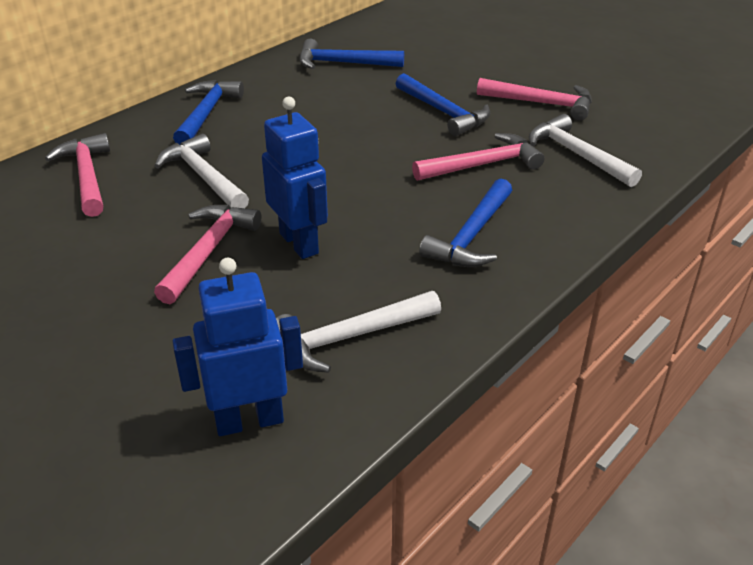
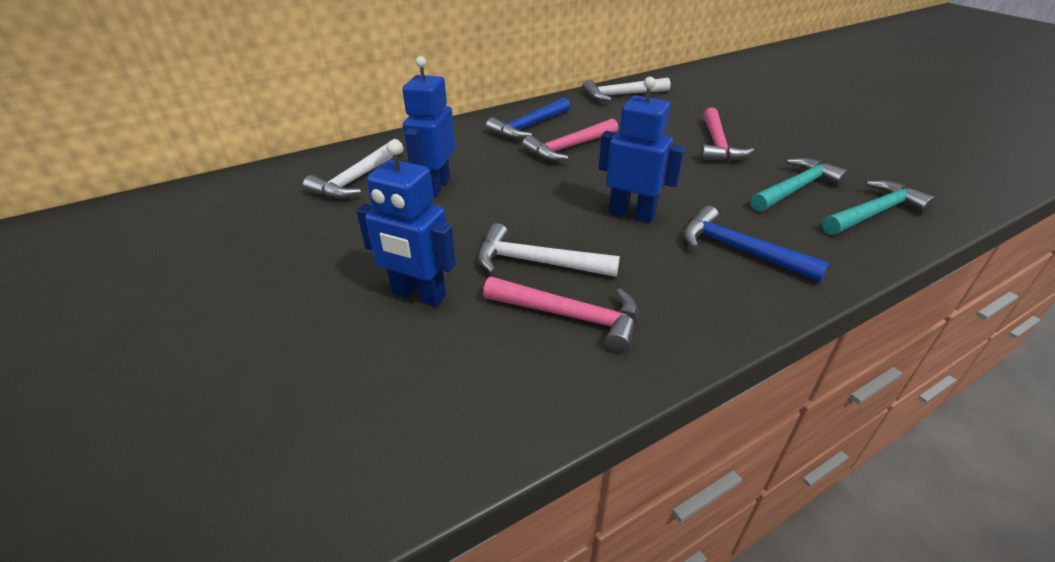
blue hammer: 4 -> 2
blue robot: 2 -> 3
pink hammer: 4 -> 3
turquoise hammer: 0 -> 2

